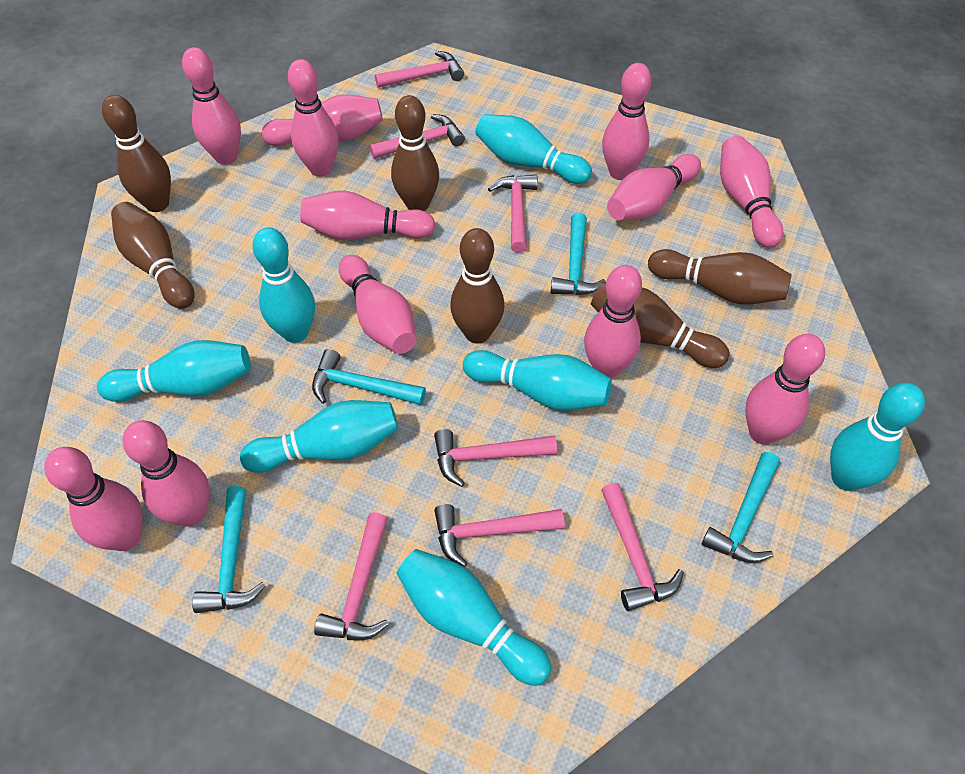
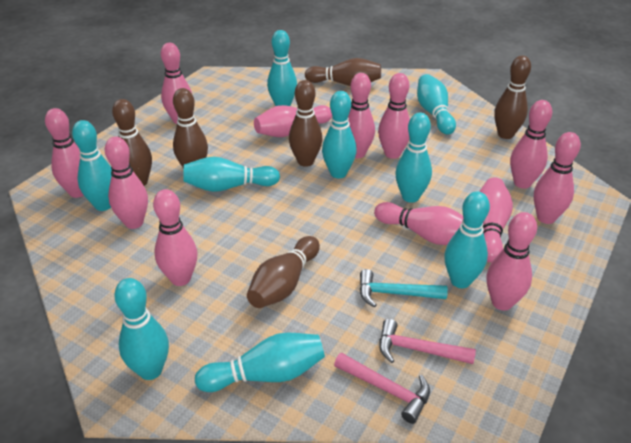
pink hammer: 7 -> 2
turquoise bowling pin: 7 -> 9
turquoise hammer: 4 -> 1

